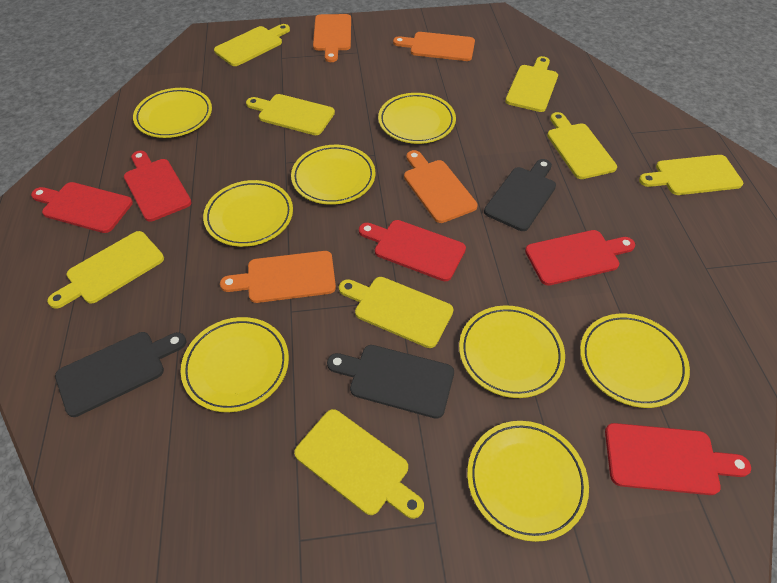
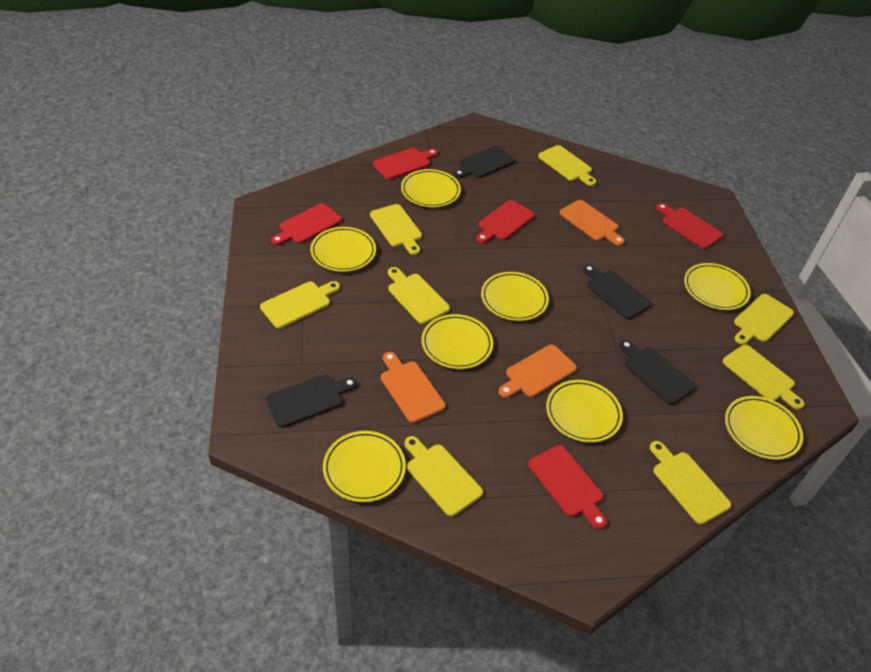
black cutting board: 3 -> 4
orange cutting board: 4 -> 3

